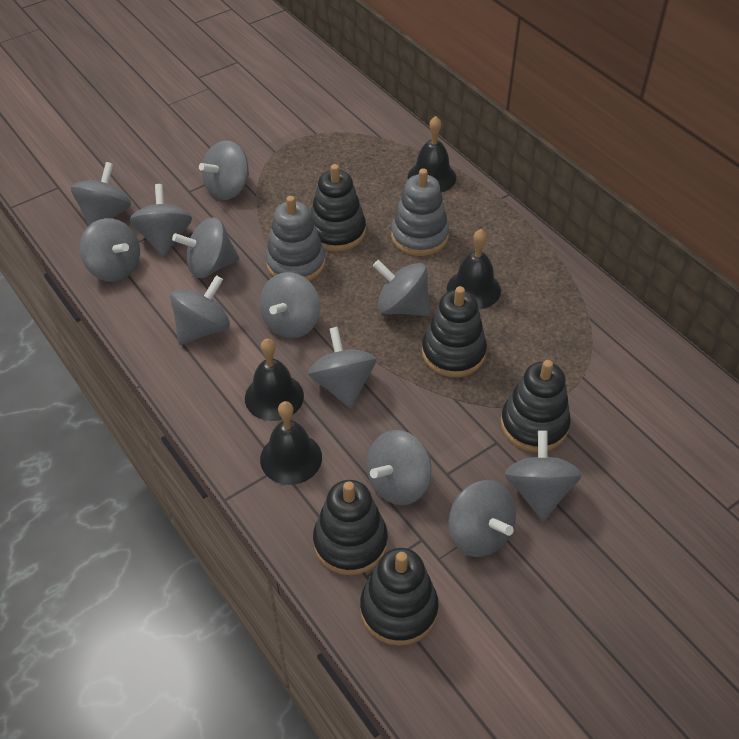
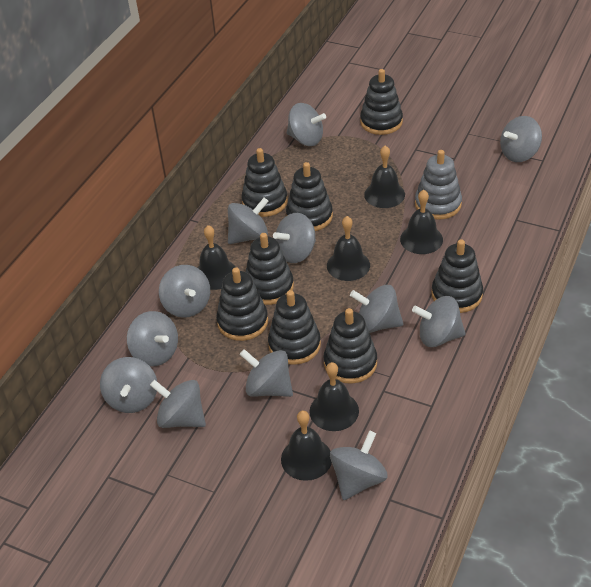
black bell: 4 -> 6
black stacking toy: 5 -> 8
grey stacking toy: 2 -> 1

